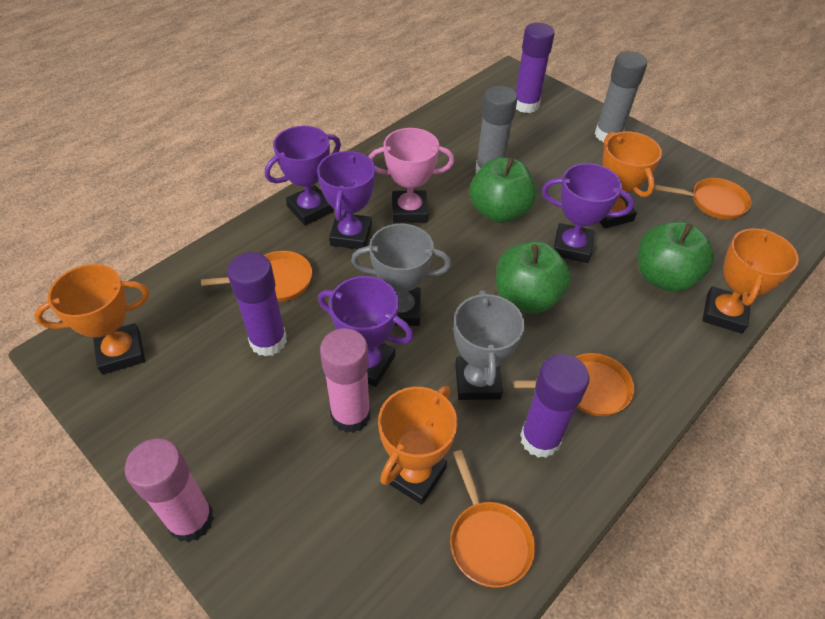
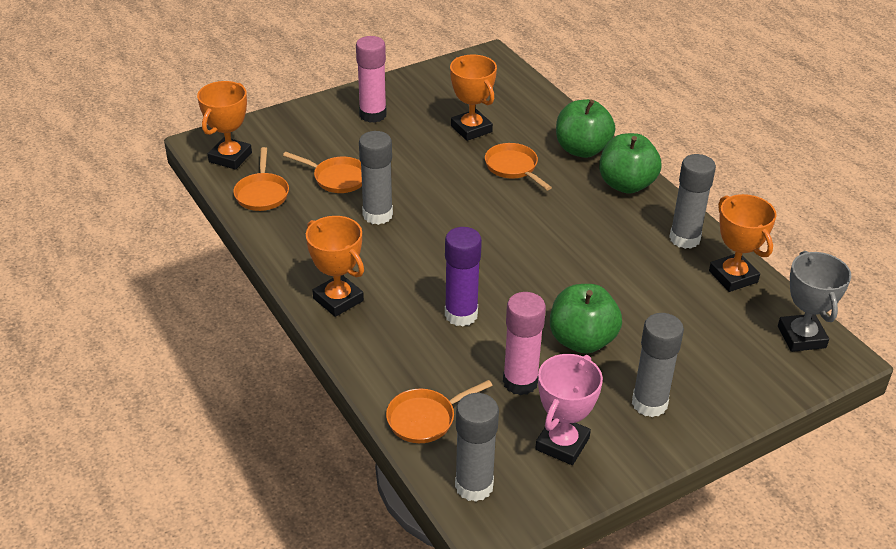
grey glue stick: 2 -> 4
grey trophy: 2 -> 1
purple glue stick: 3 -> 1
purple trophy: 4 -> 0

